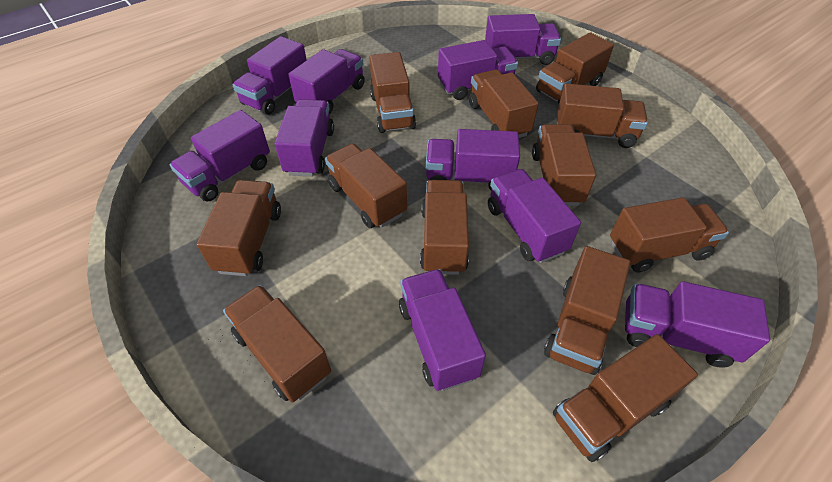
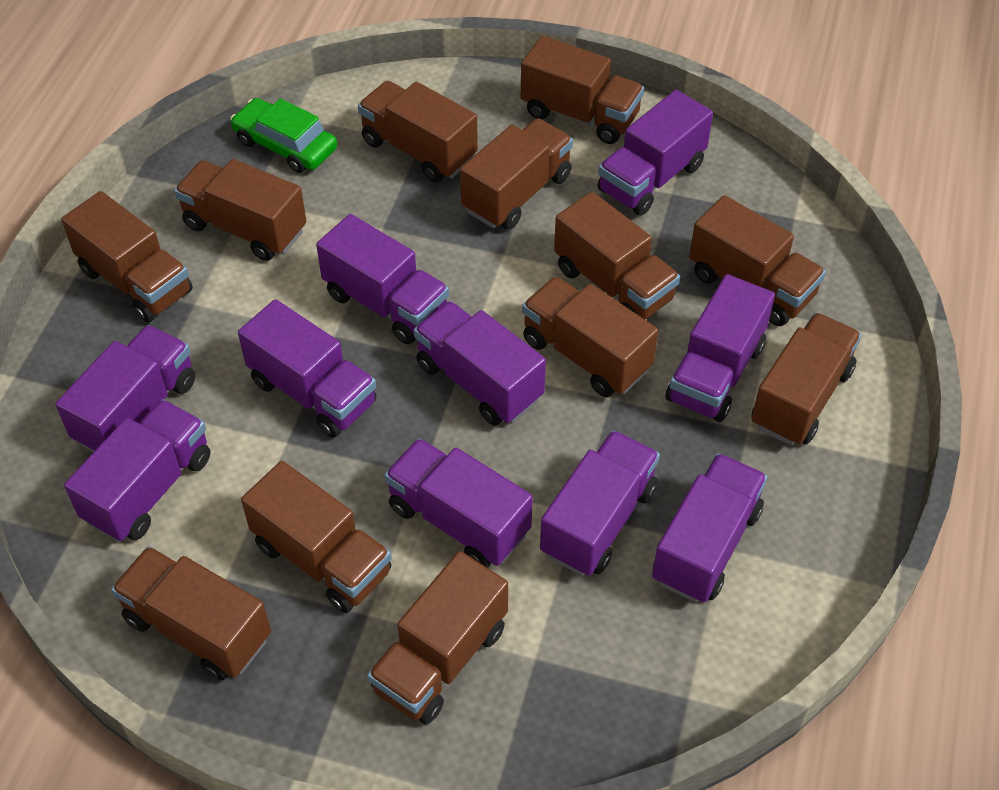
green car: 0 -> 1

